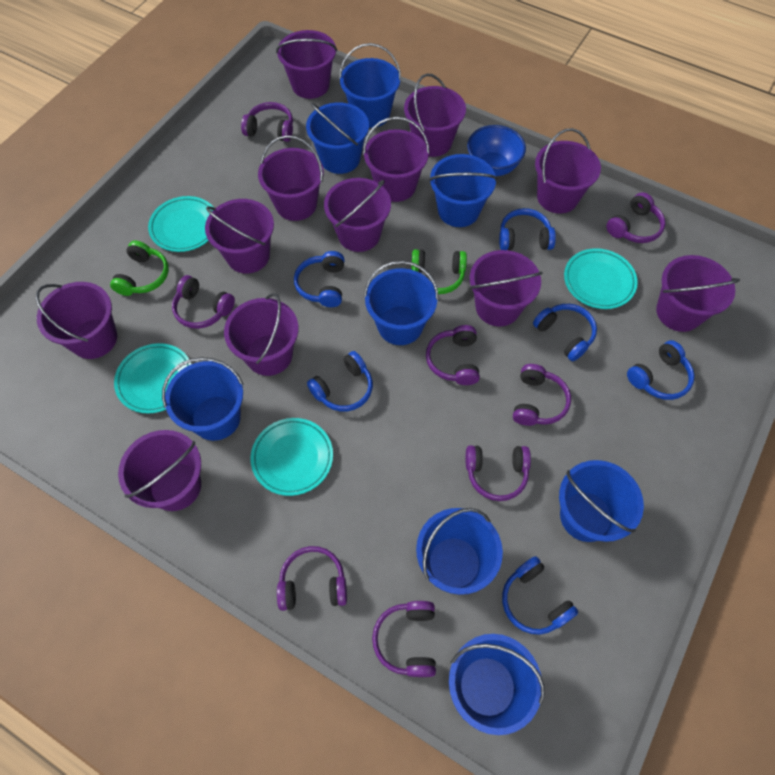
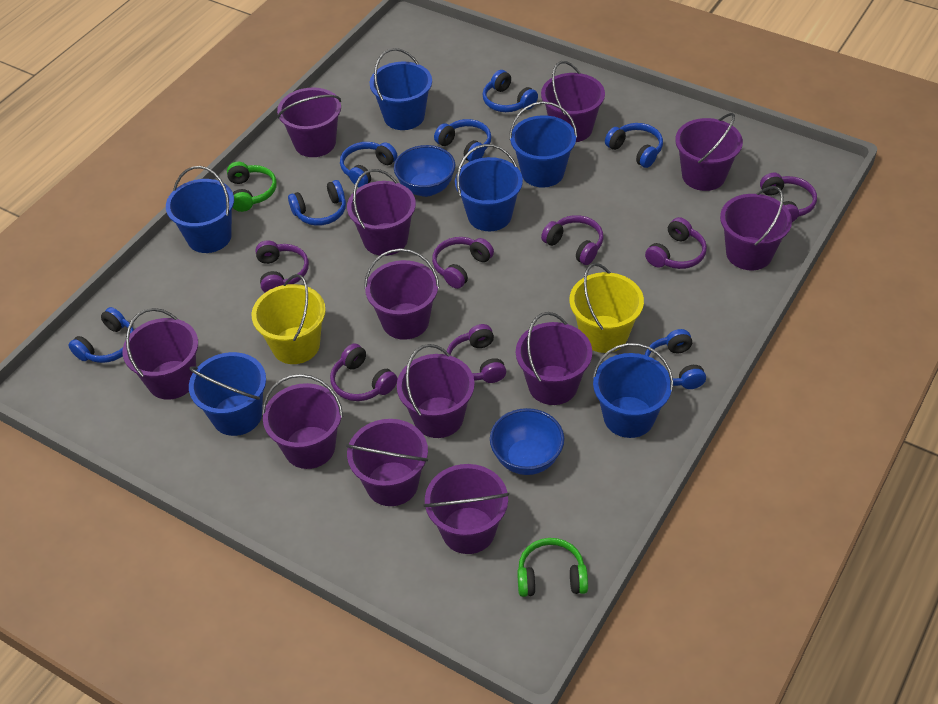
blue bowl: 1 -> 2
blue bucket: 8 -> 6
blue headphones: 6 -> 7
purple headphones: 8 -> 7
turquoise plate: 4 -> 0
yellow bucket: 0 -> 2

